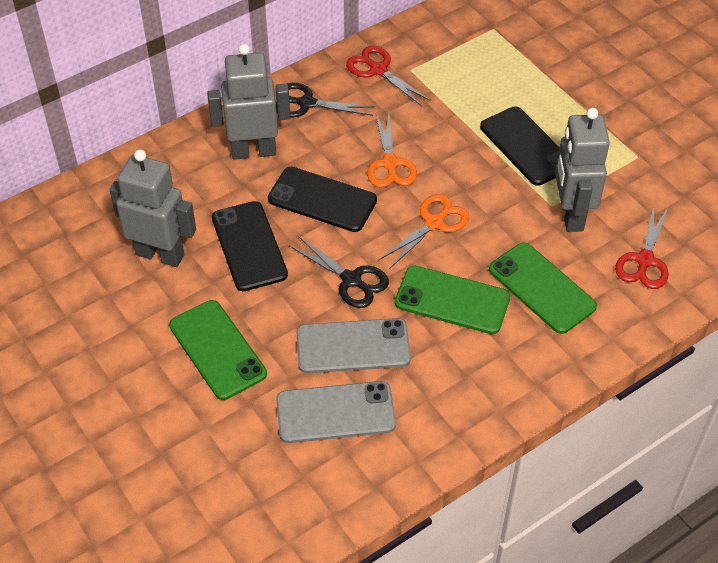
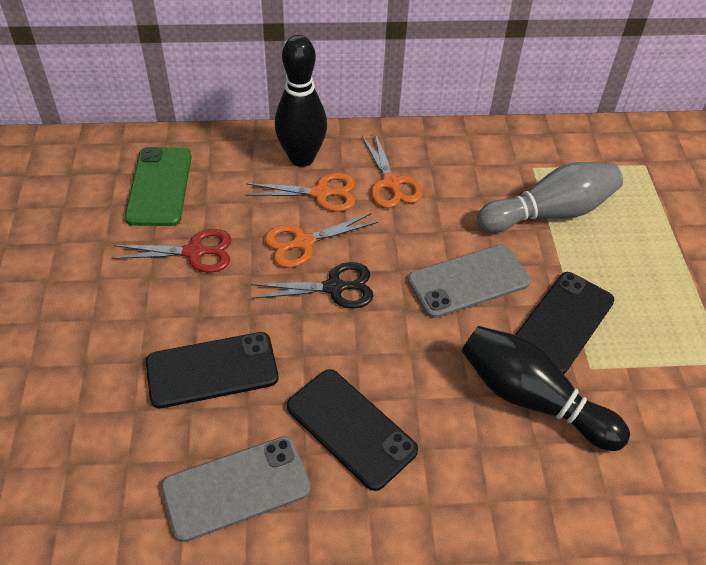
black bowling pin: 0 -> 2
black scissors: 2 -> 1
green phone: 3 -> 1
grey bowling pin: 0 -> 1
grey robot: 3 -> 0
orange scissors: 2 -> 3
red scissors: 2 -> 1

